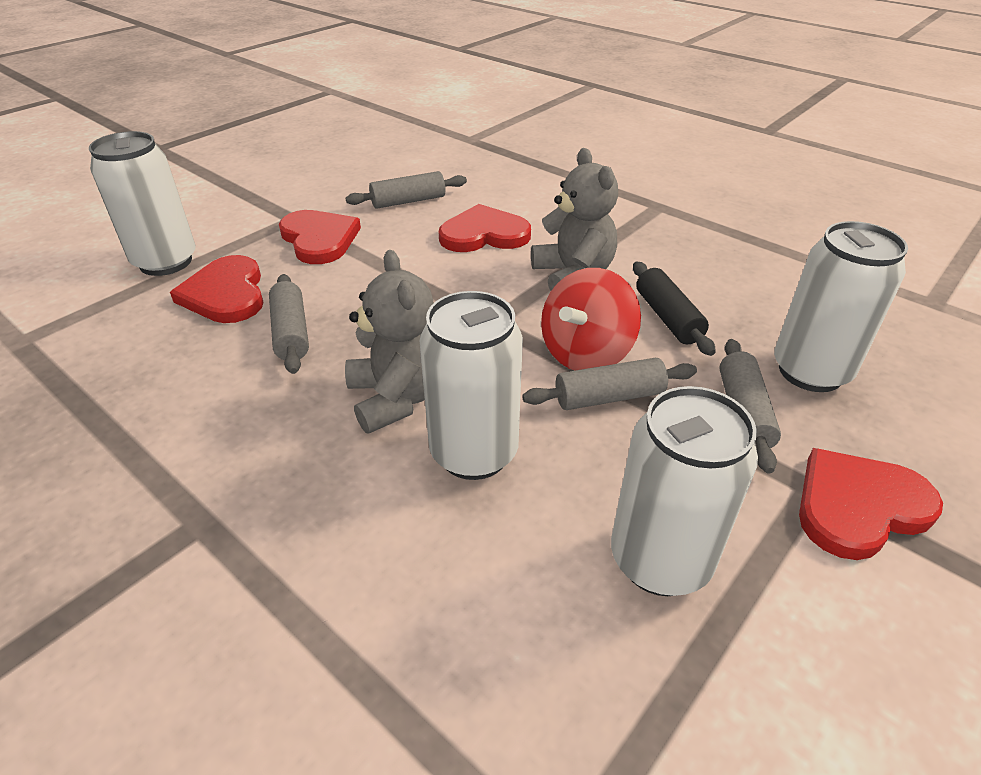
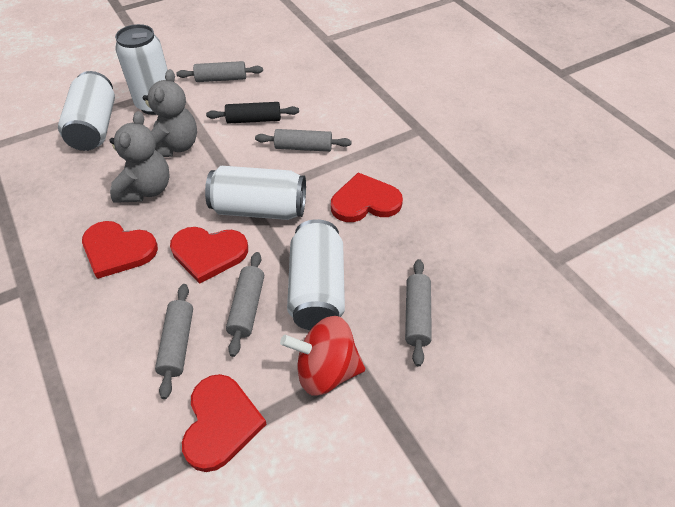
grey rolling pin: 4 -> 5

